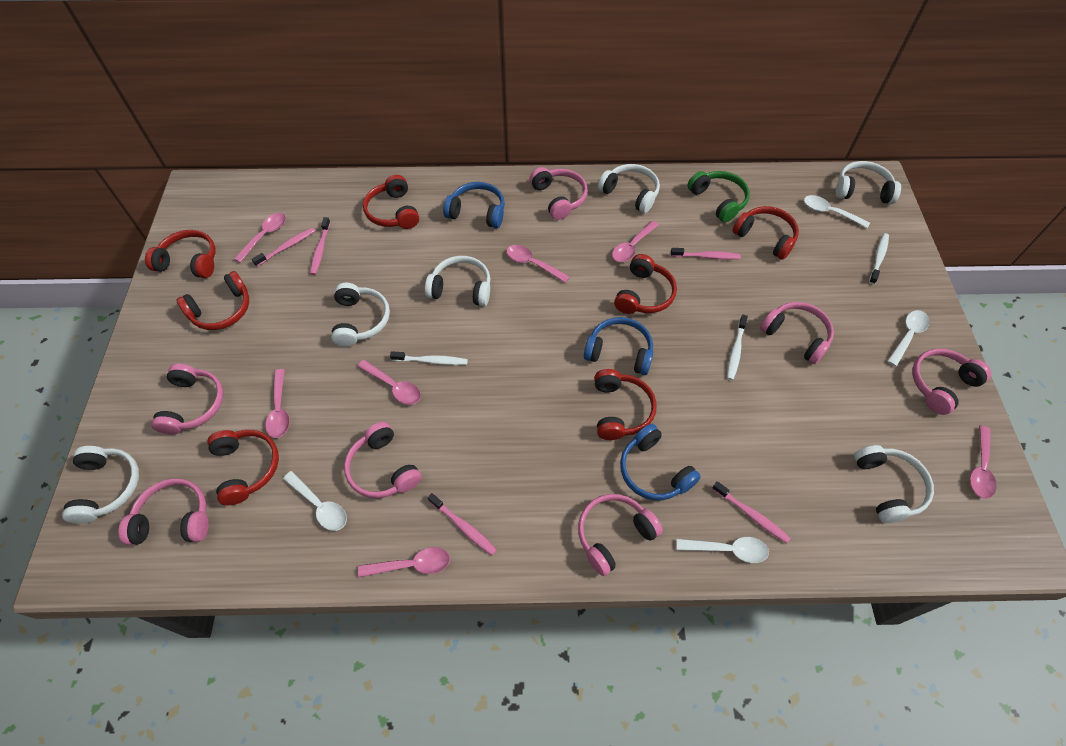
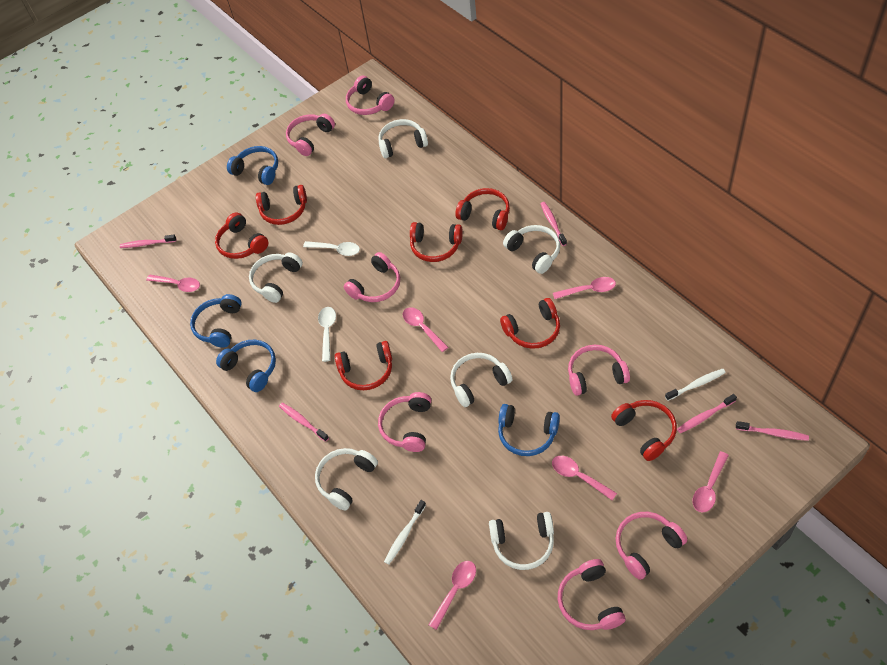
blue headphones: 3 -> 4
green headphones: 1 -> 0
pink spoon: 7 -> 6
white spoon: 4 -> 2
white toothbrush: 3 -> 2

